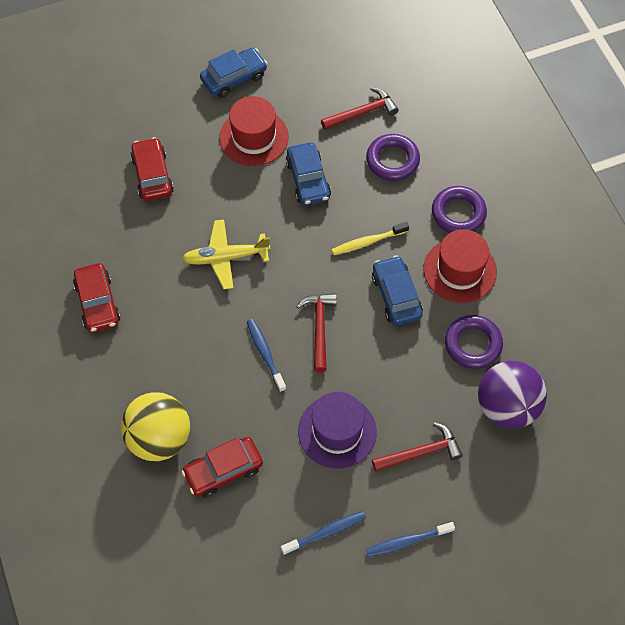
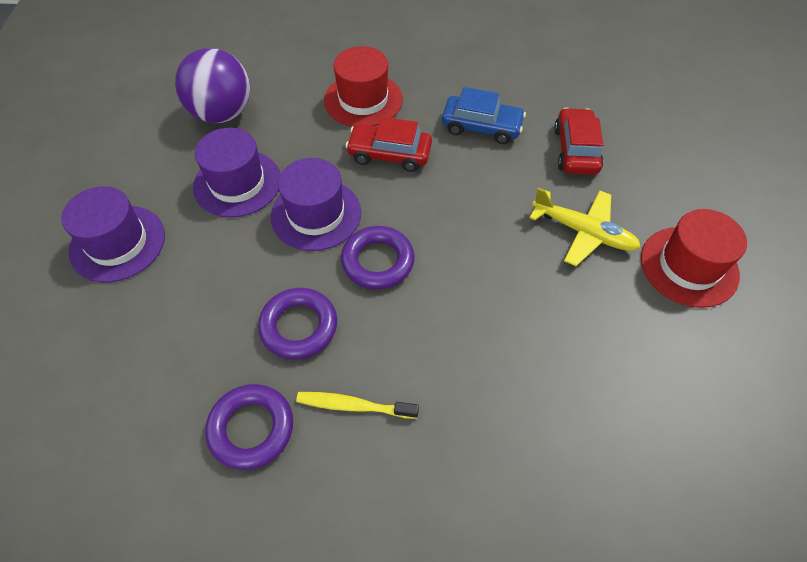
blue car: 3 -> 1
blue toothbrush: 3 -> 0
purple hat: 1 -> 3
red car: 3 -> 2
red hammer: 3 -> 0
yellow ball: 1 -> 0

